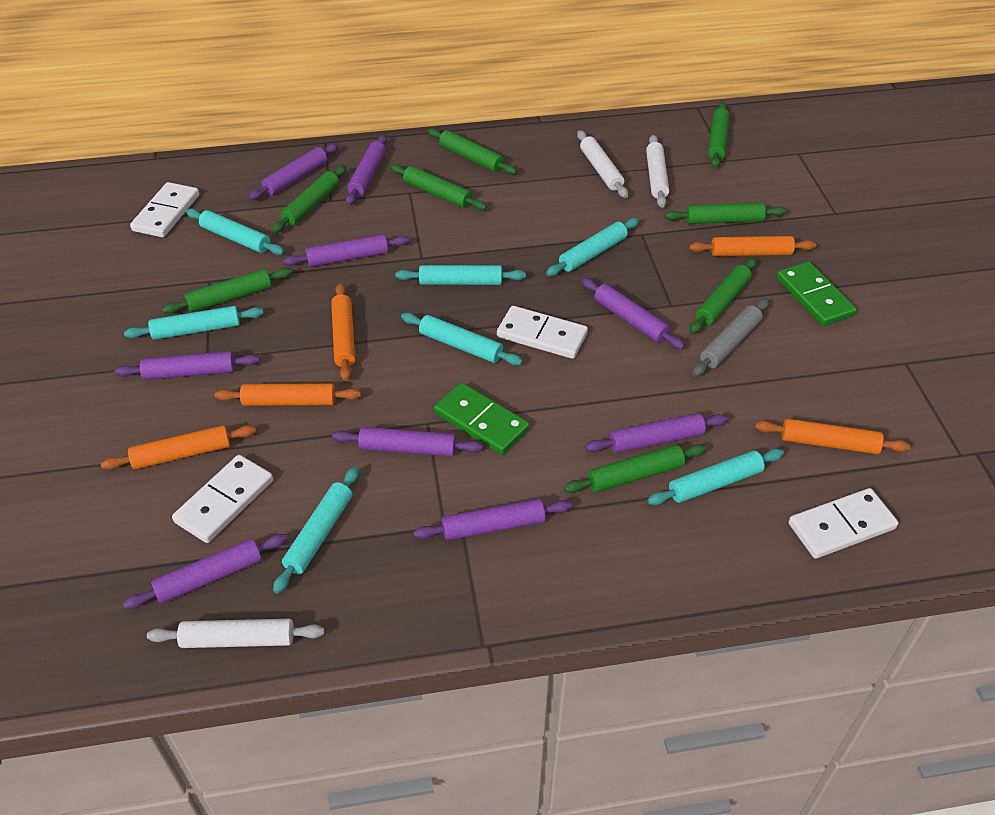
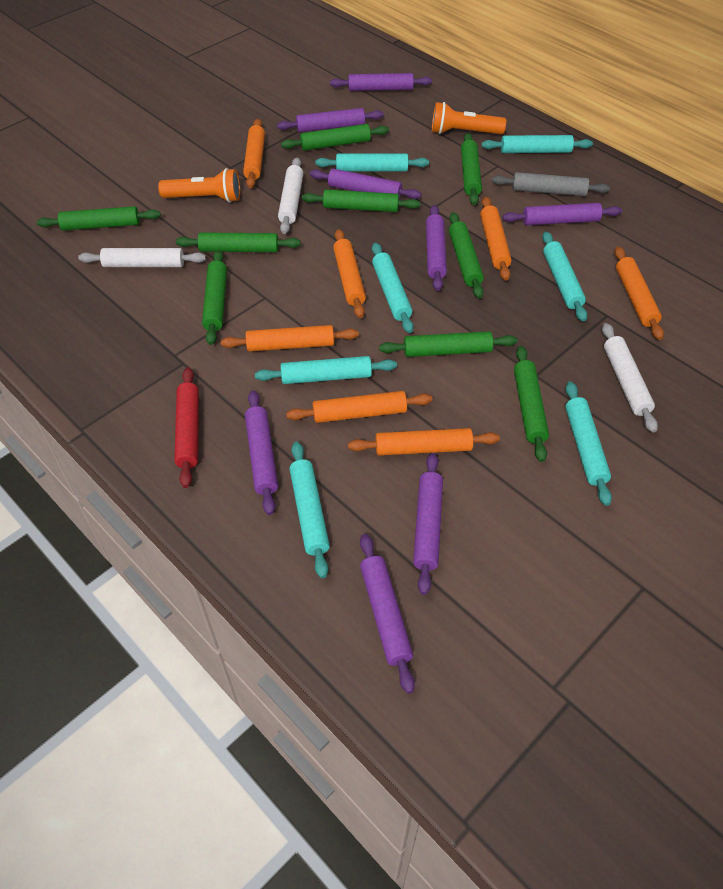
green domino: 2 -> 0
green rolling pin: 8 -> 9
orange flashlight: 0 -> 2
orange rolling pin: 5 -> 7
purple rolling pin: 9 -> 8
red rolling pin: 0 -> 1
white domino: 4 -> 0

